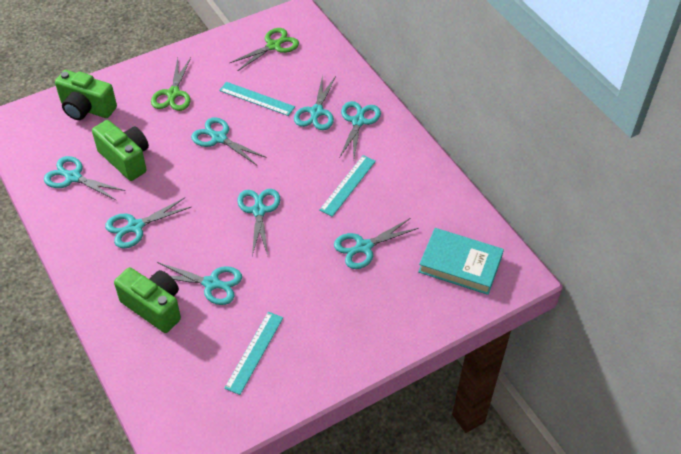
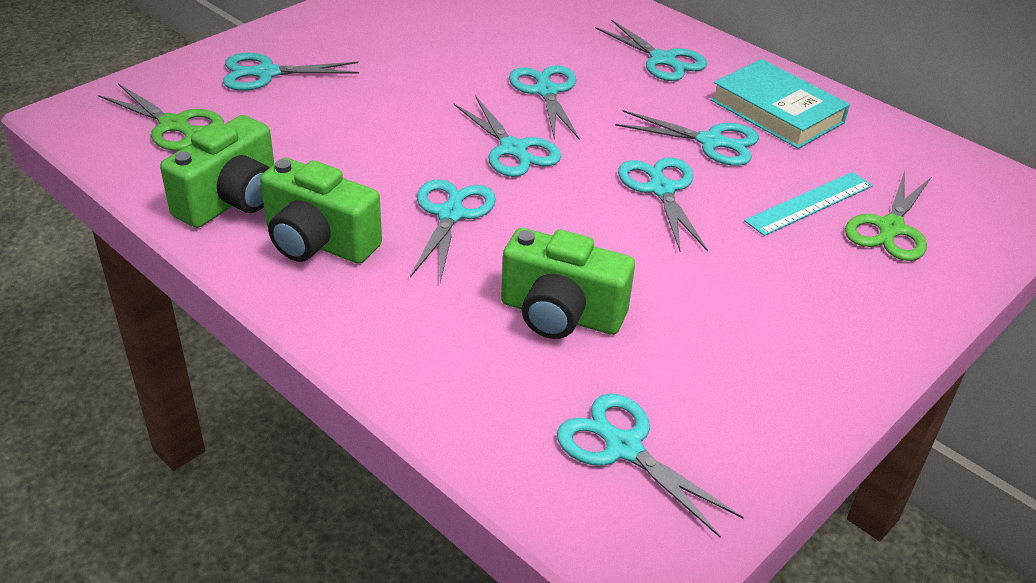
turquoise ruler: 3 -> 1

